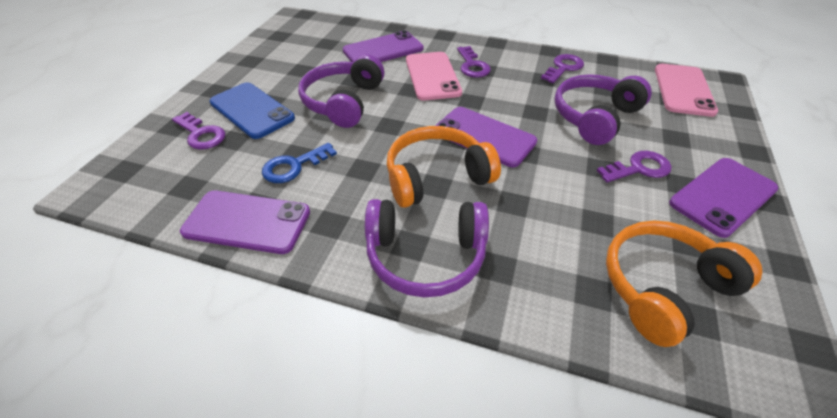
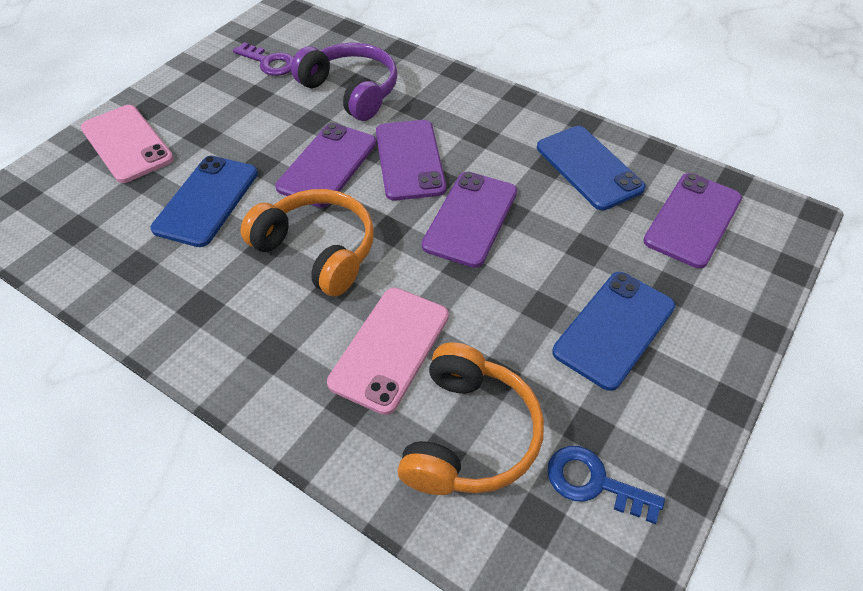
blue phone: 1 -> 3
purple headphones: 3 -> 1
purple key: 4 -> 1

